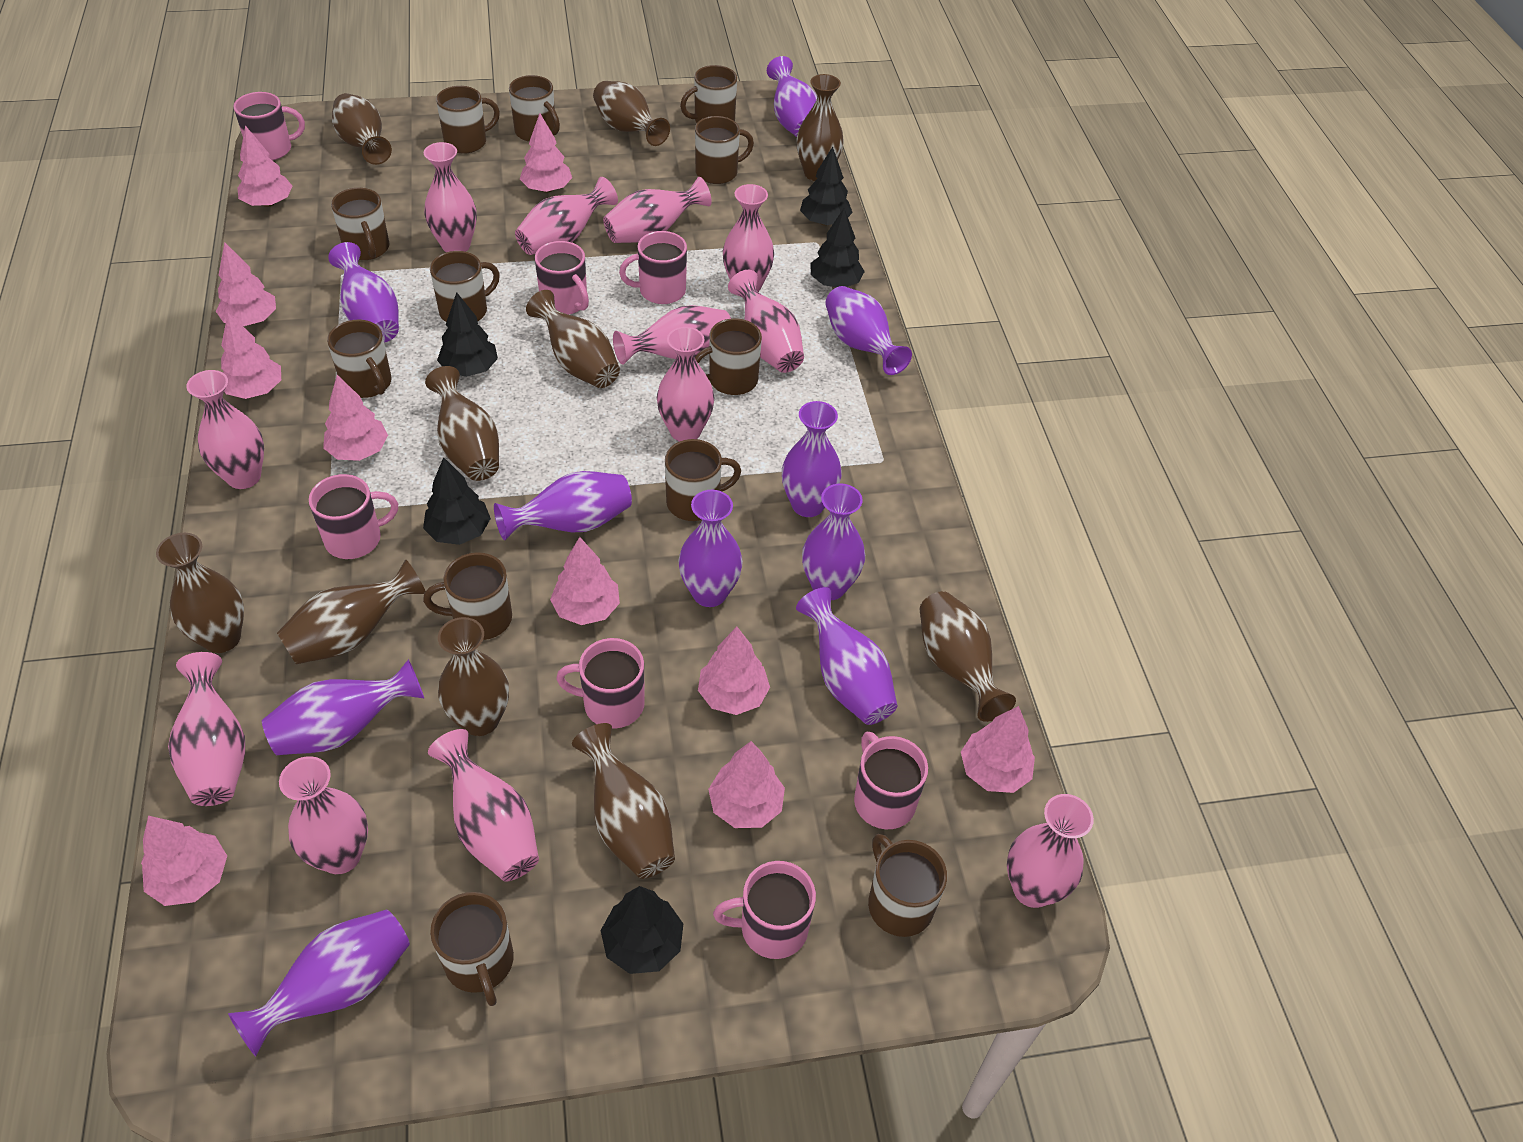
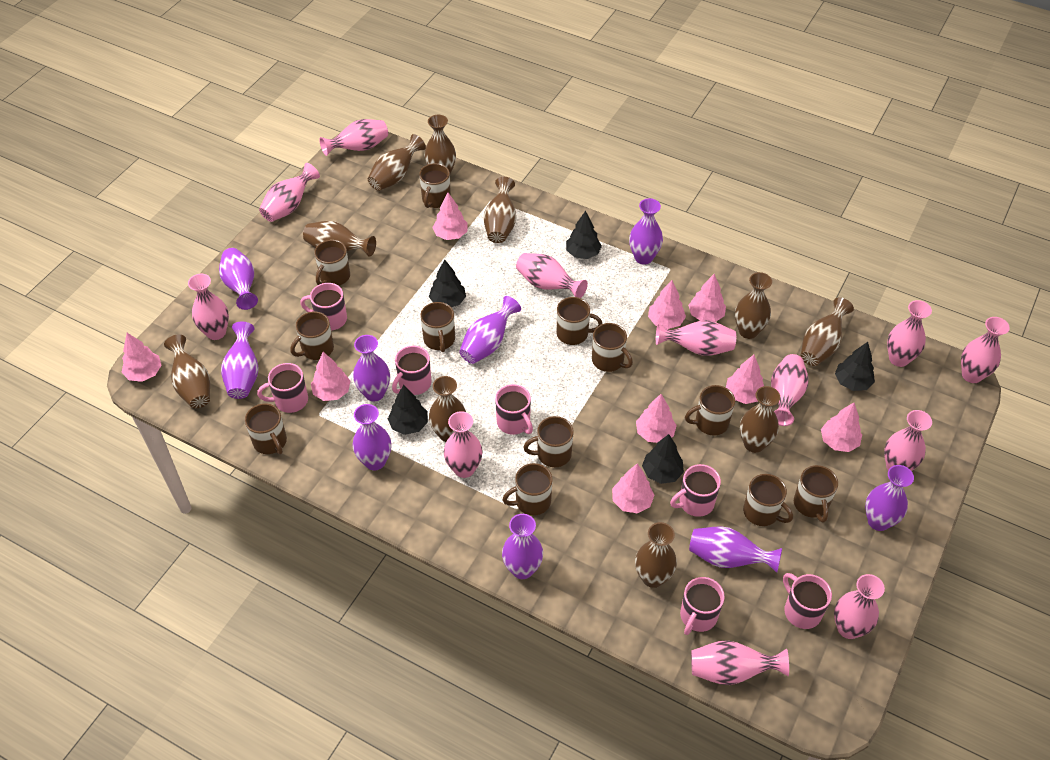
pink tree: 10 -> 9
purple vase: 10 -> 9

